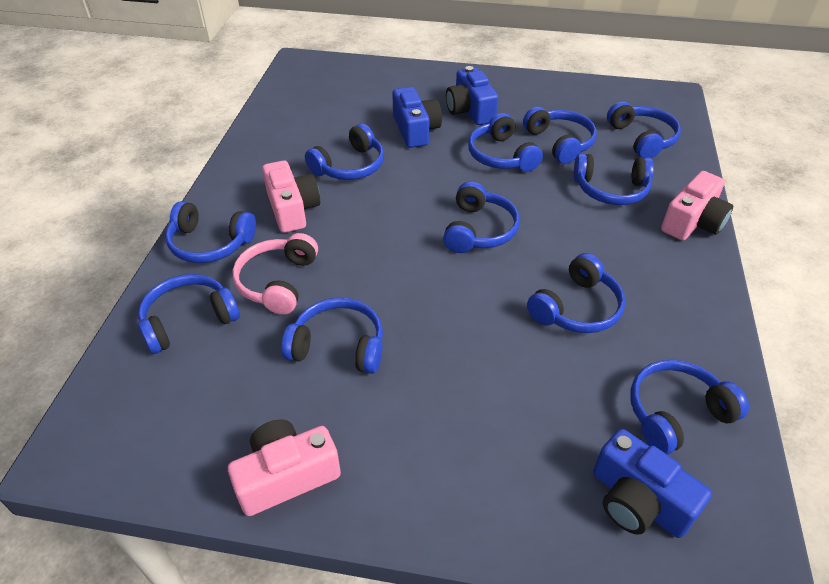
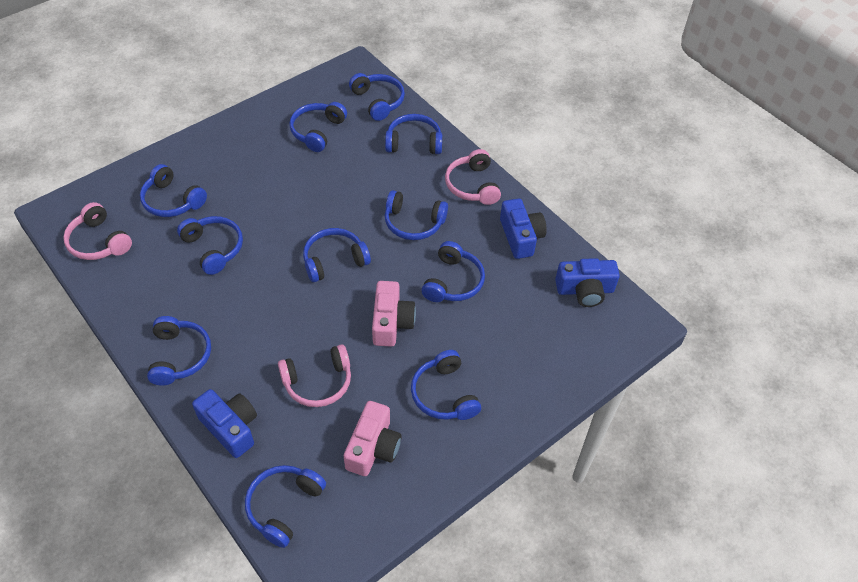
pink camera: 3 -> 2
pink headphones: 1 -> 3

